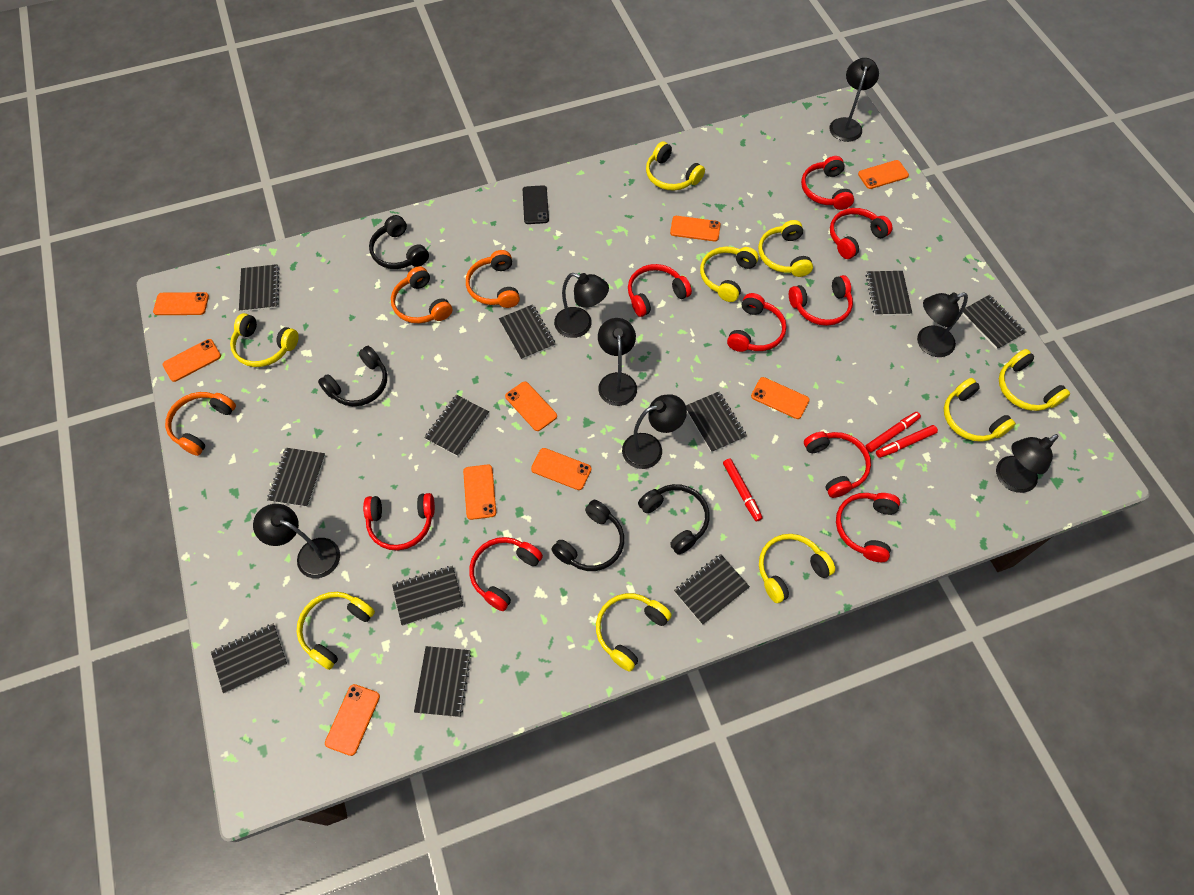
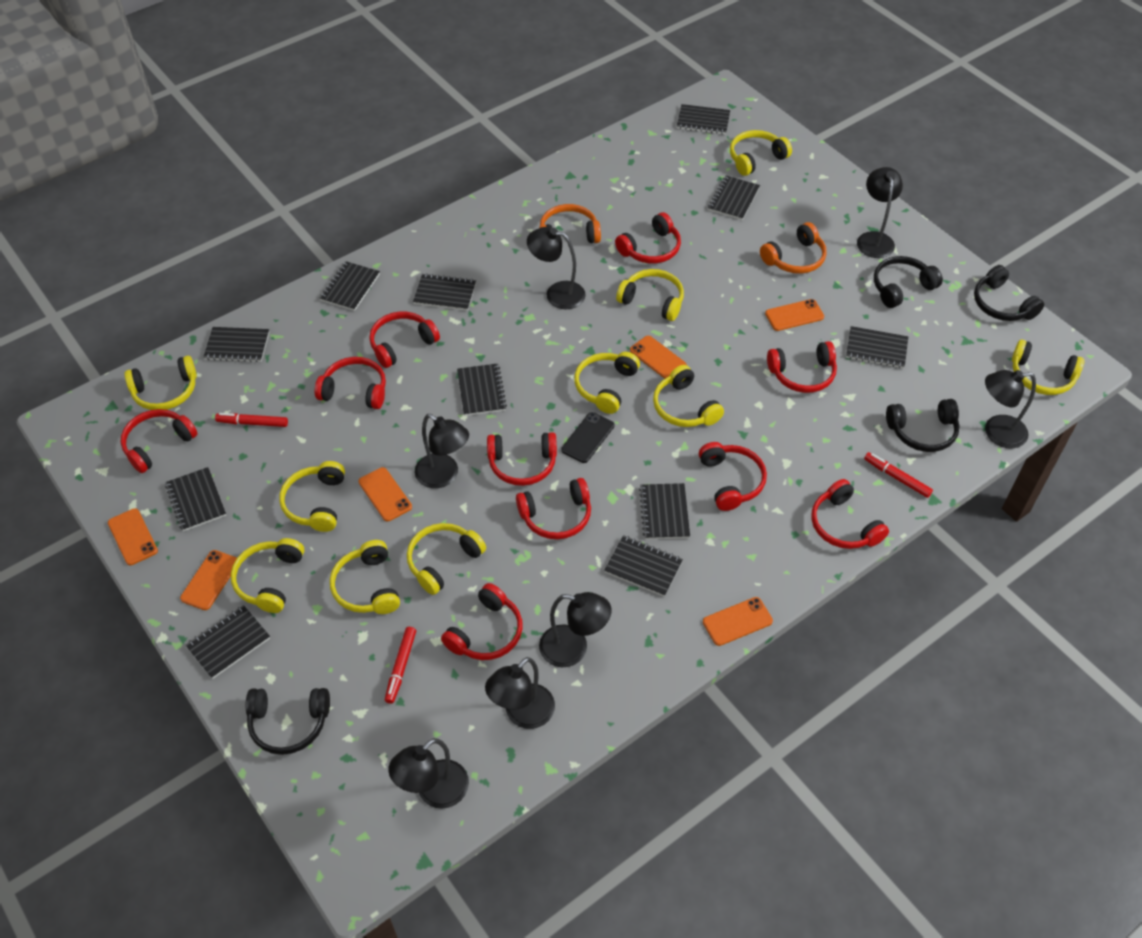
orange headphones: 3 -> 2
orange phone: 9 -> 6
red headphones: 9 -> 10
yellow headphones: 9 -> 10

